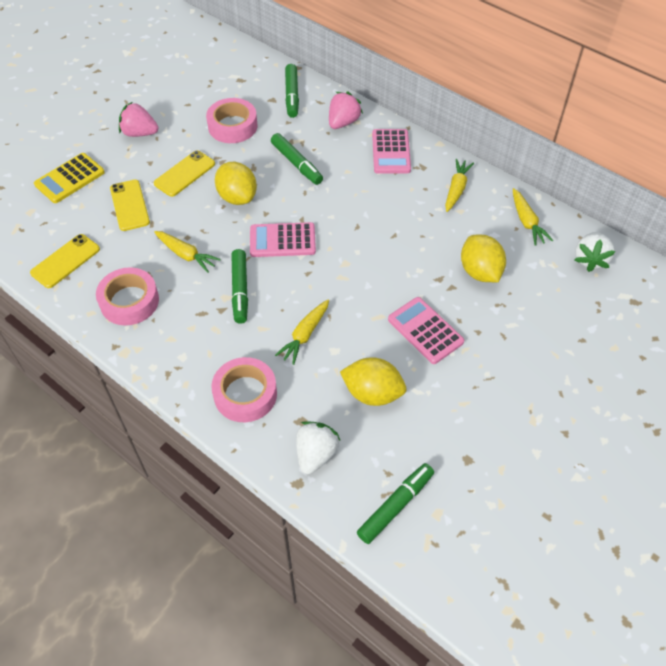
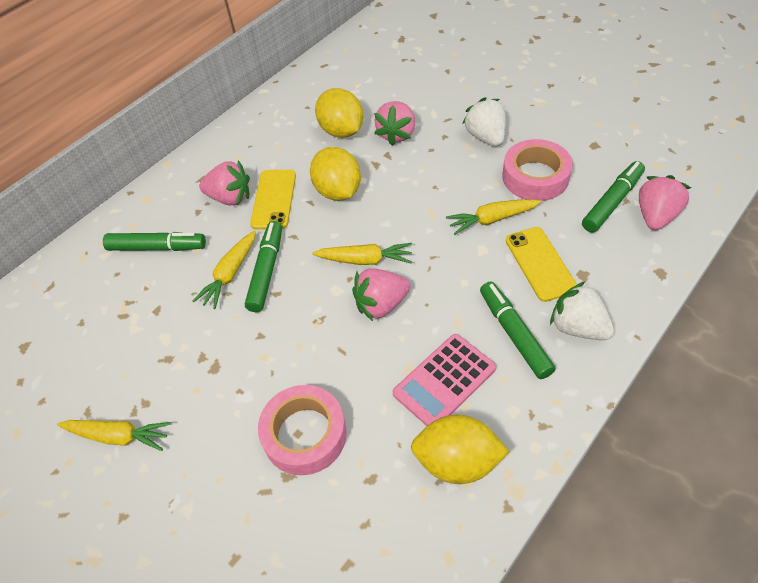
pink calculator: 3 -> 1
pink strawberry: 2 -> 4
pink tape: 3 -> 2
yellow calculator: 1 -> 0
yellow phone: 3 -> 2

